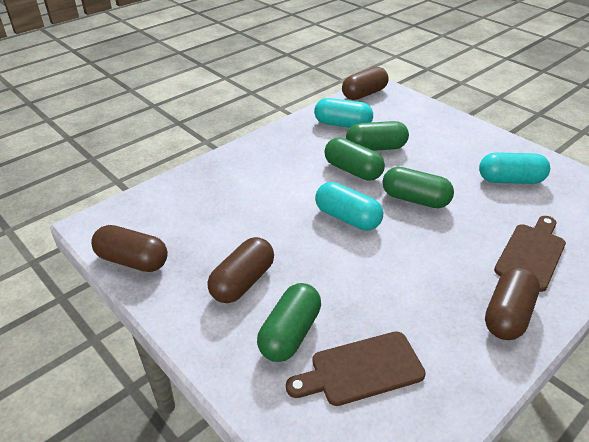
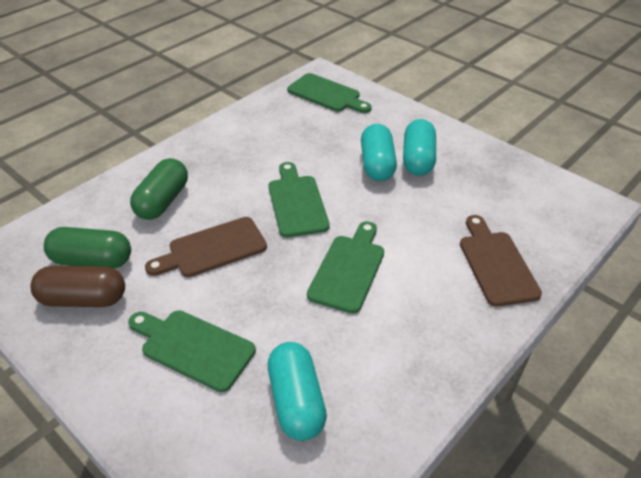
brown capsule: 4 -> 1
green capsule: 4 -> 2
green cutting board: 0 -> 4

